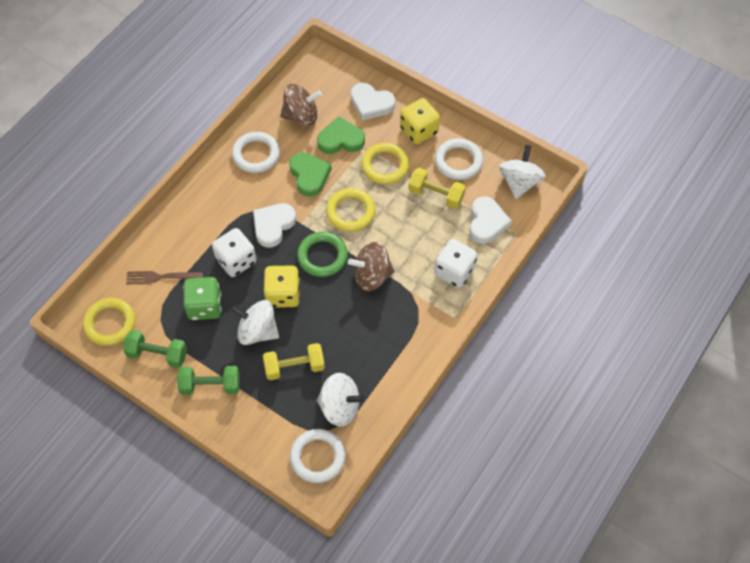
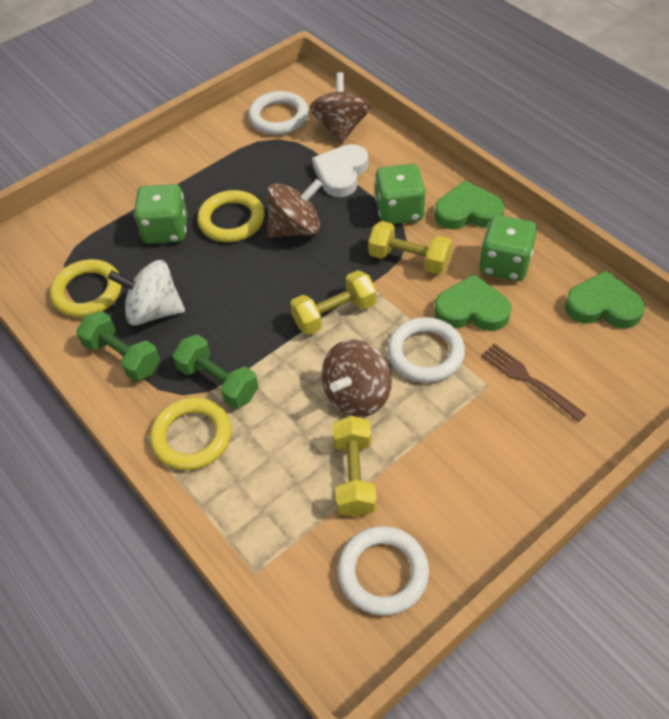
brown spinning top: 2 -> 3
green dice: 1 -> 3
green heart: 2 -> 3
green ring: 1 -> 0
white dice: 2 -> 0
white heart: 3 -> 1
white spinning top: 3 -> 1
yellow dice: 2 -> 0
yellow dumbbell: 2 -> 3

